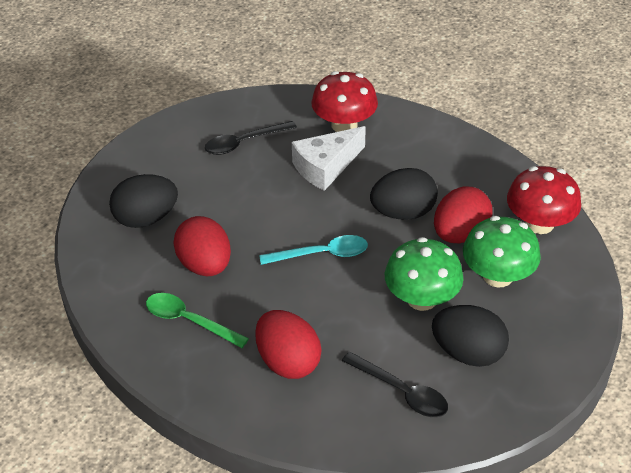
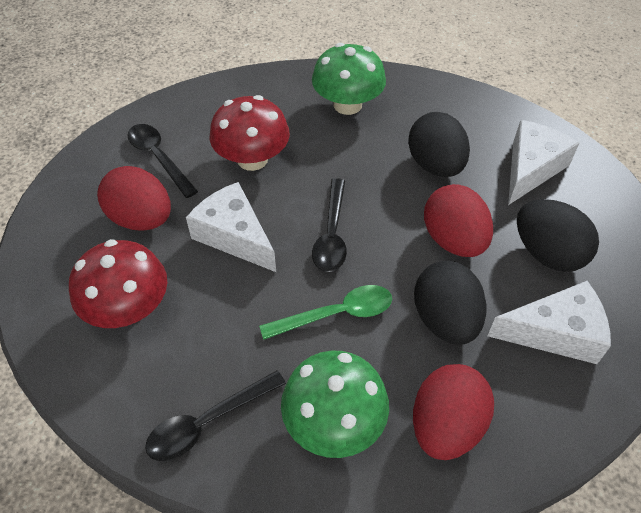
black spoon: 2 -> 3
turquoise spoon: 1 -> 0
white cheese: 1 -> 3

